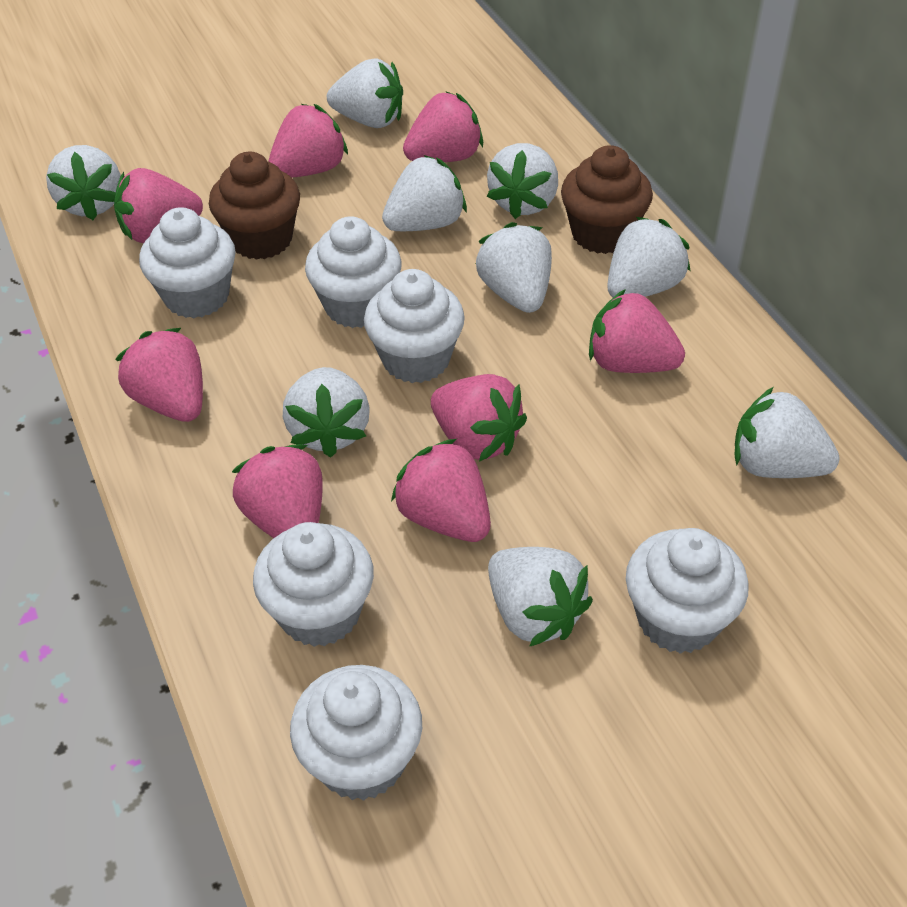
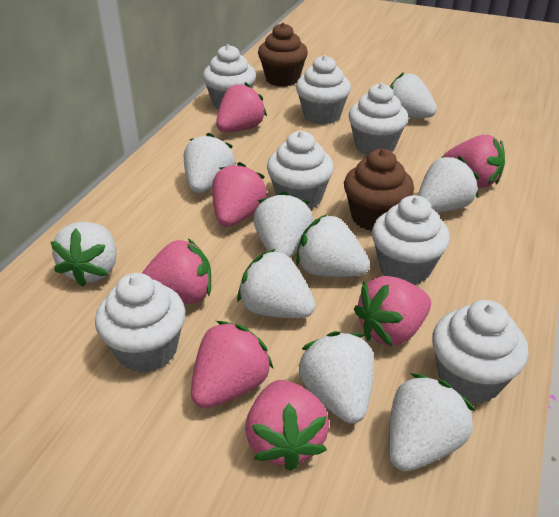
pink strawberry: 8 -> 7
white cupcake: 6 -> 7

